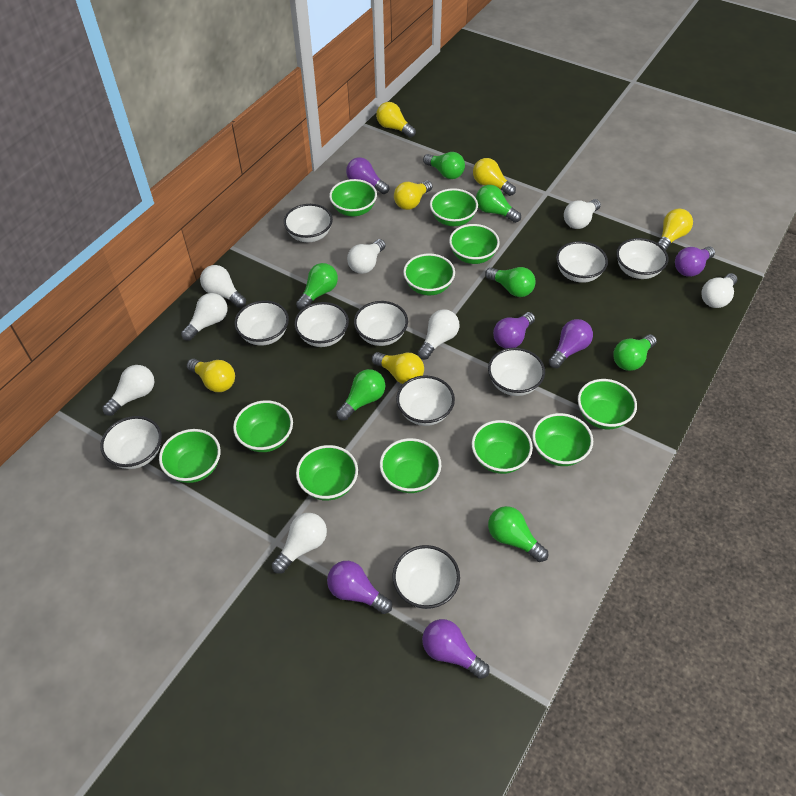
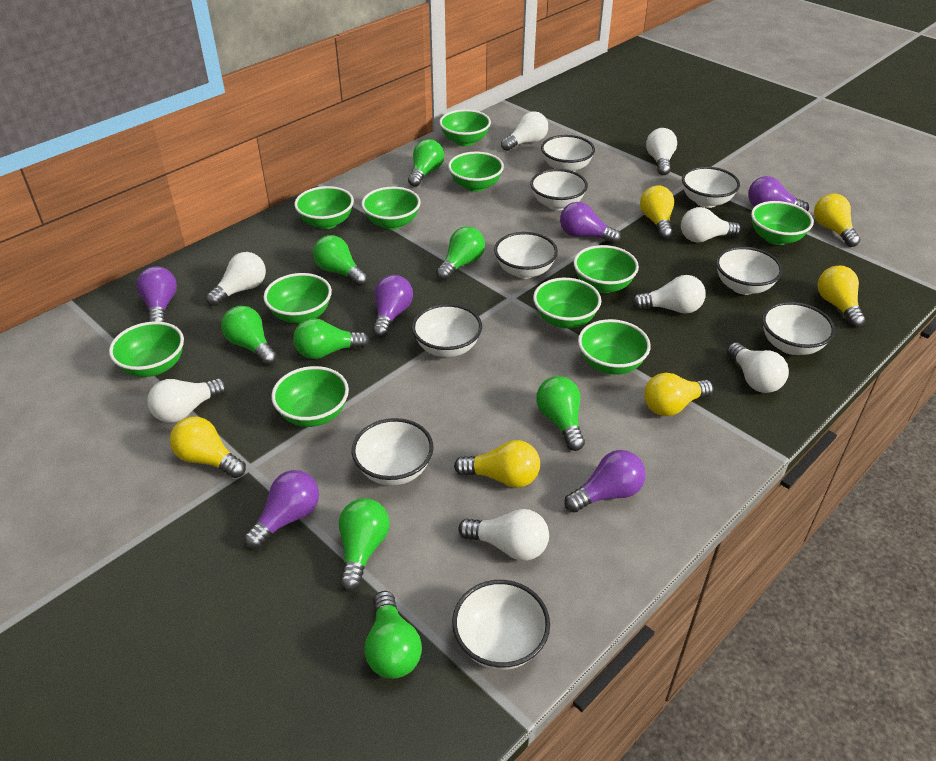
green light bulb: 7 -> 8
white bowl: 10 -> 9

